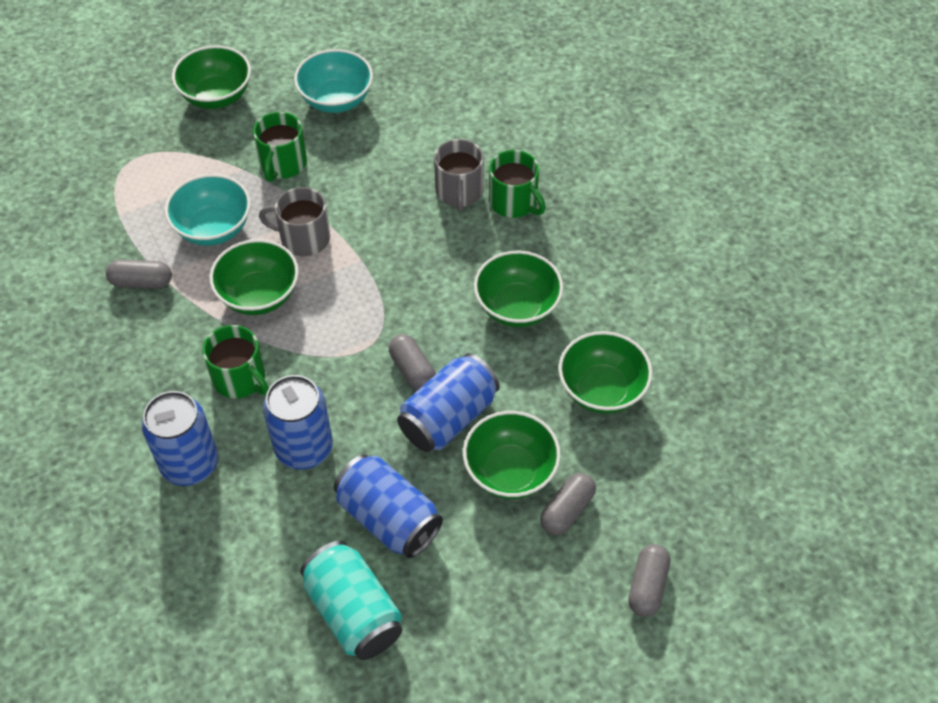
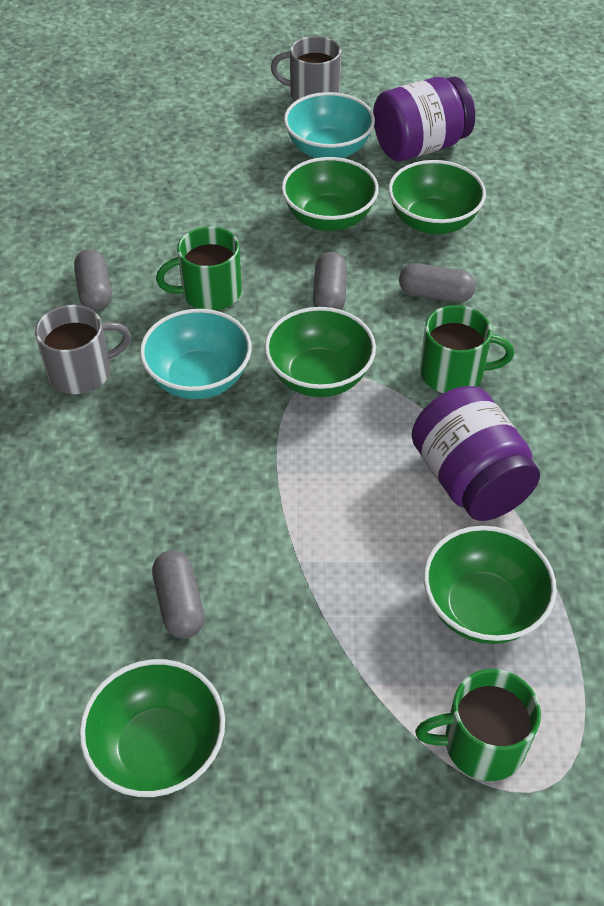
blue can: 4 -> 0
purple jar: 0 -> 2
turquoise can: 1 -> 0

